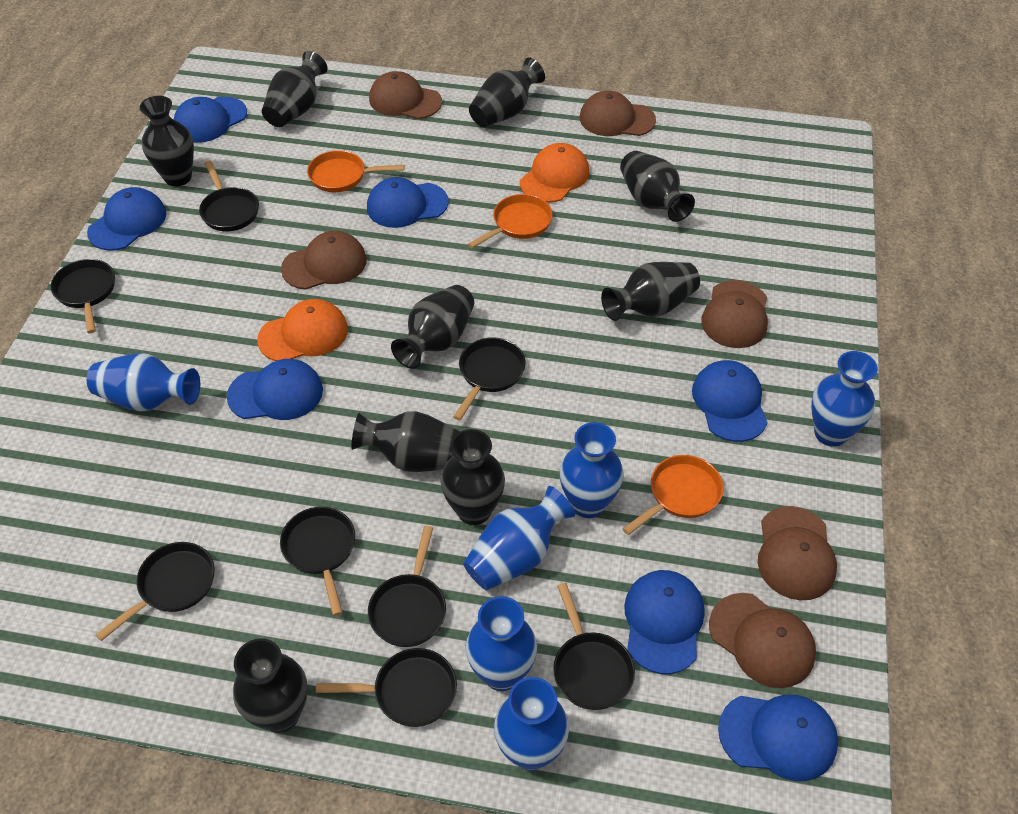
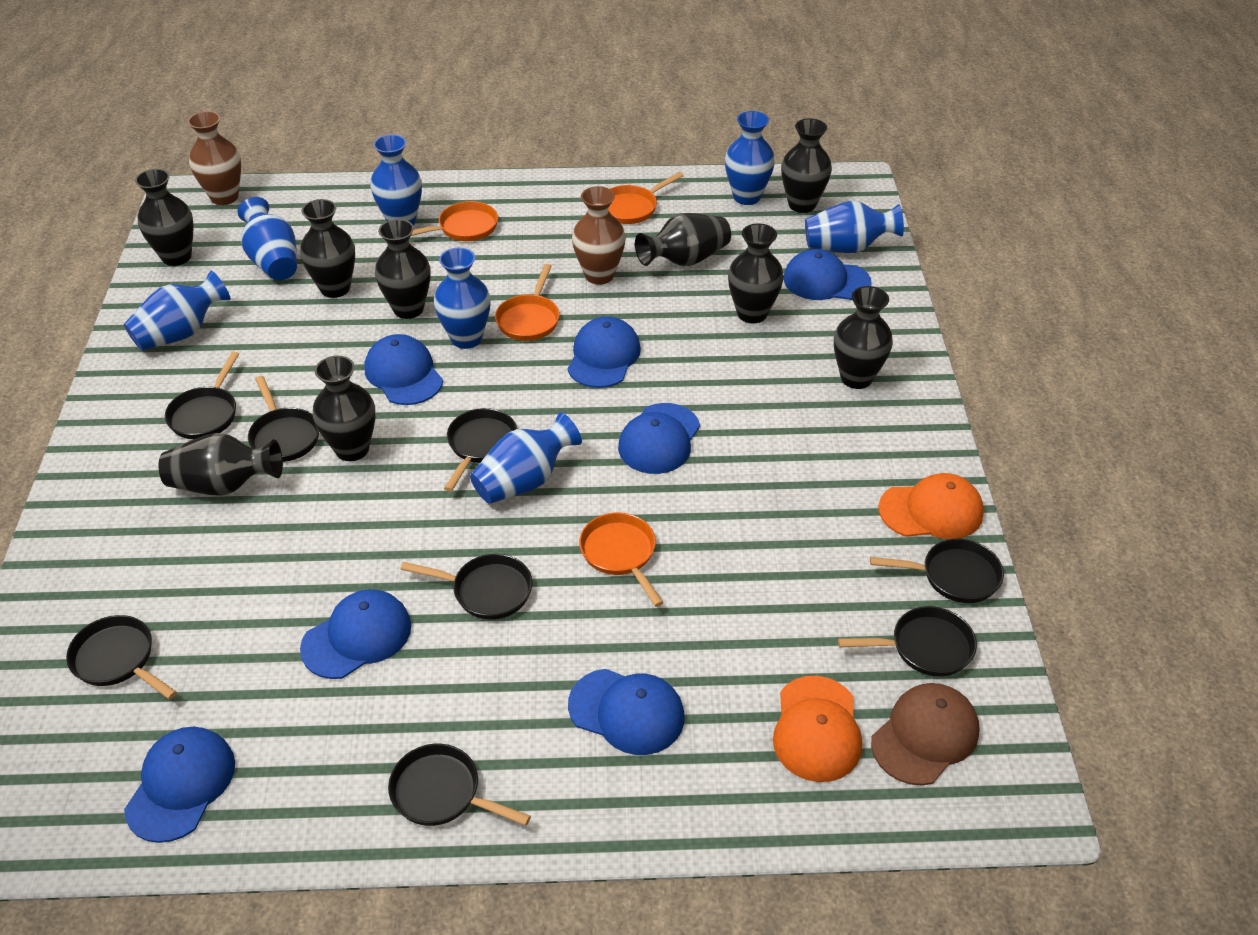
blue vase: 6 -> 7
brown cap: 6 -> 1
brown vase: 0 -> 2
orange pan: 3 -> 4

